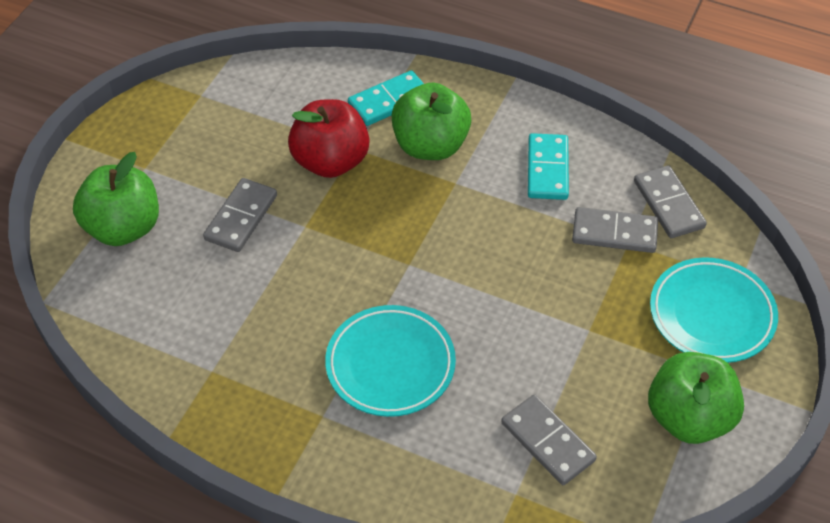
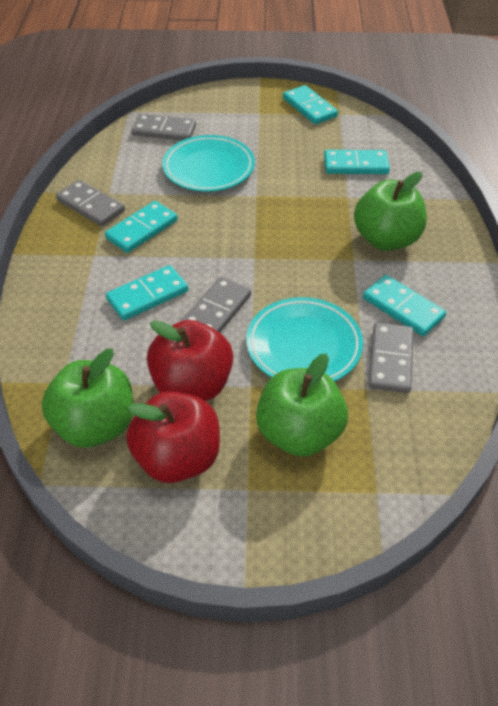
red apple: 1 -> 2
turquoise domino: 2 -> 5

